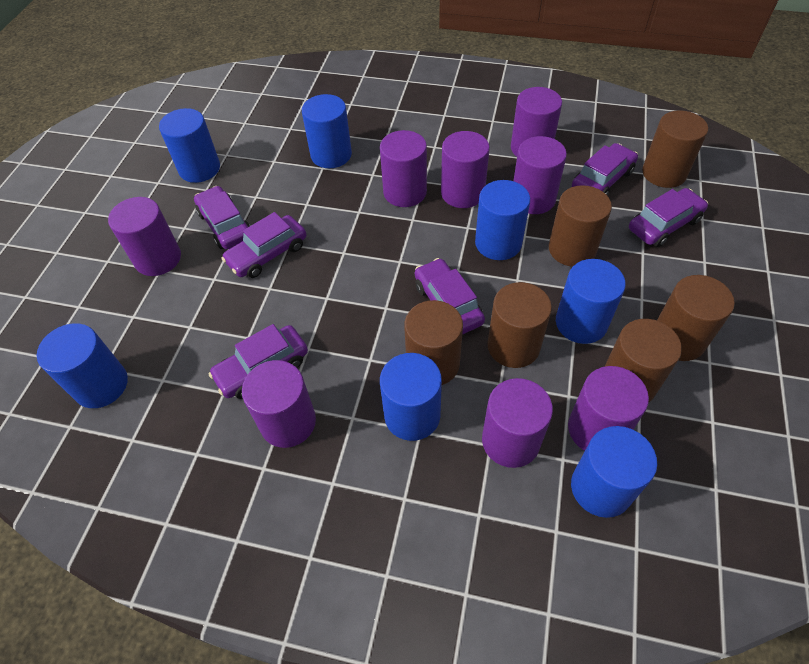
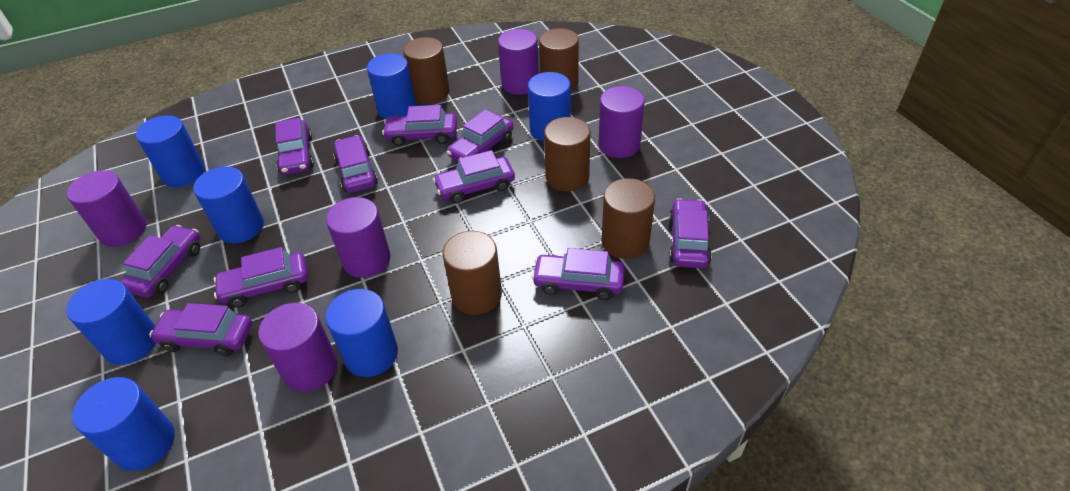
brown cylinder: 6 -> 5
purple car: 6 -> 10
purple cylinder: 8 -> 5

